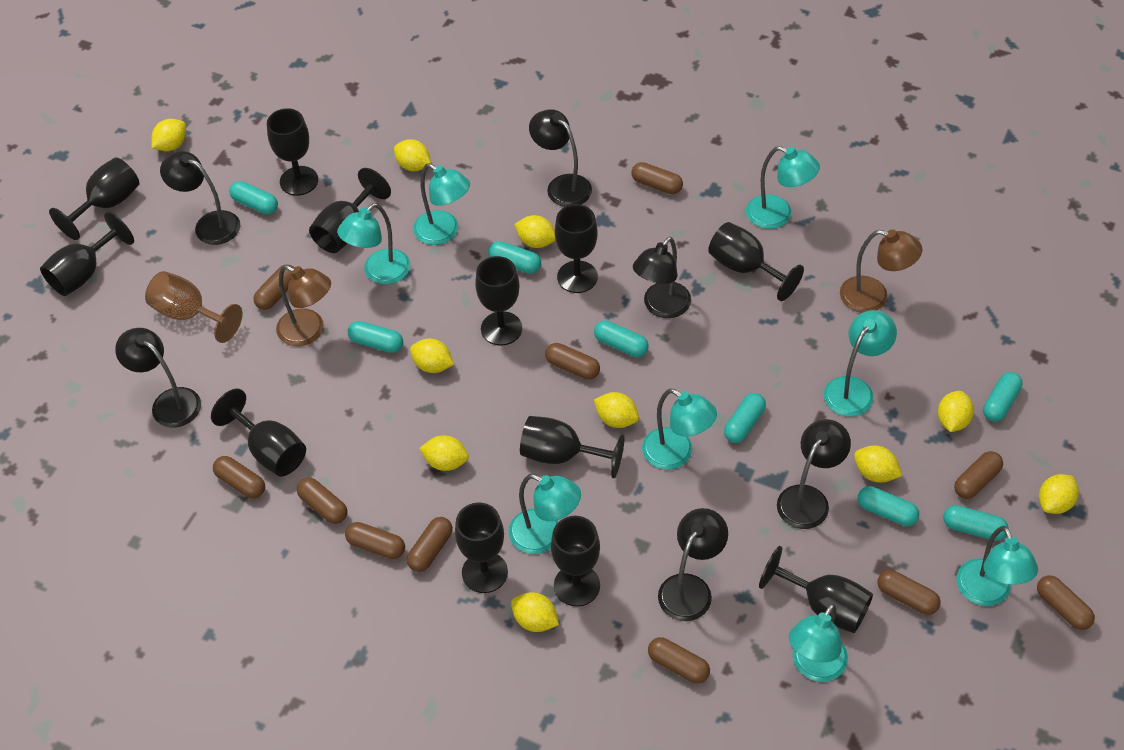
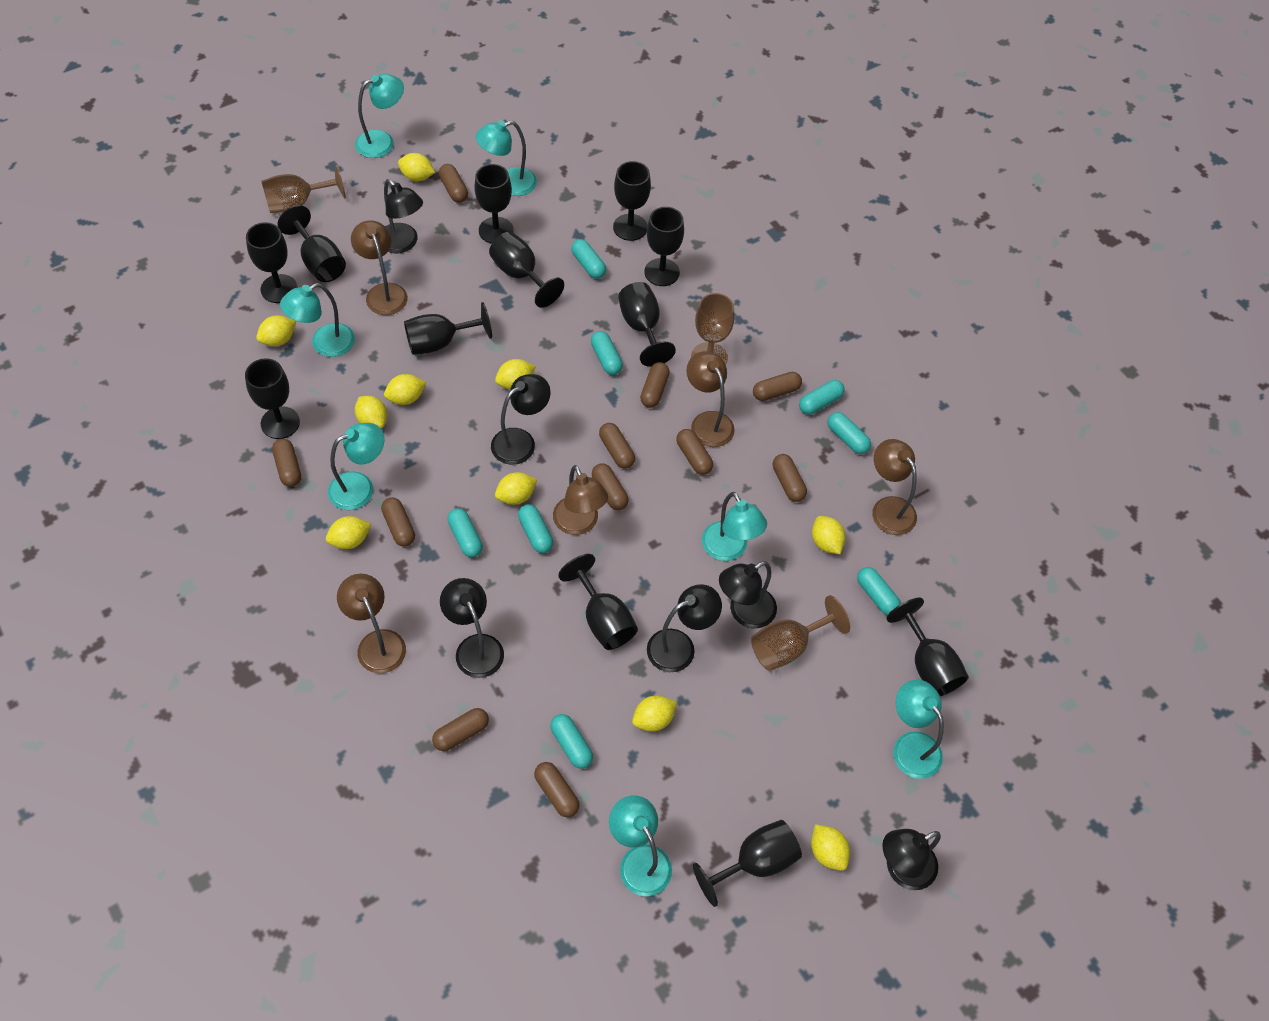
brown goblet: 1 -> 3
brown lamp: 2 -> 5
turquoise lamp: 8 -> 7

